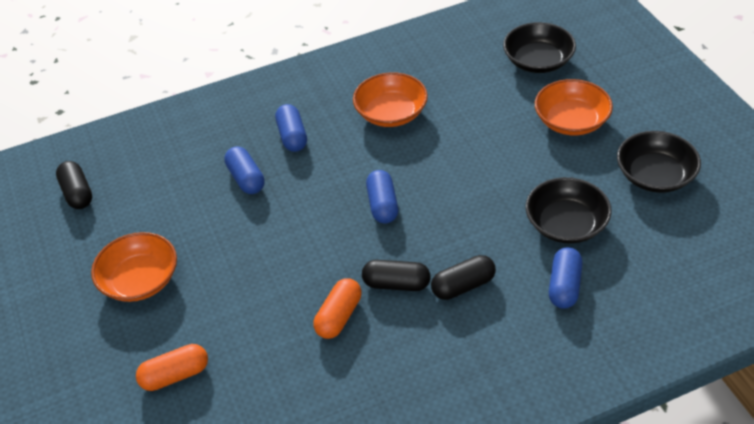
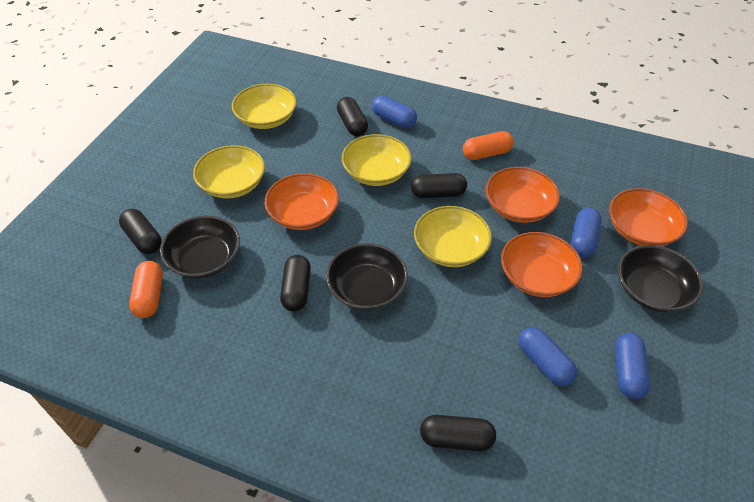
black capsule: 3 -> 5
orange bowl: 3 -> 4
yellow bowl: 0 -> 4

